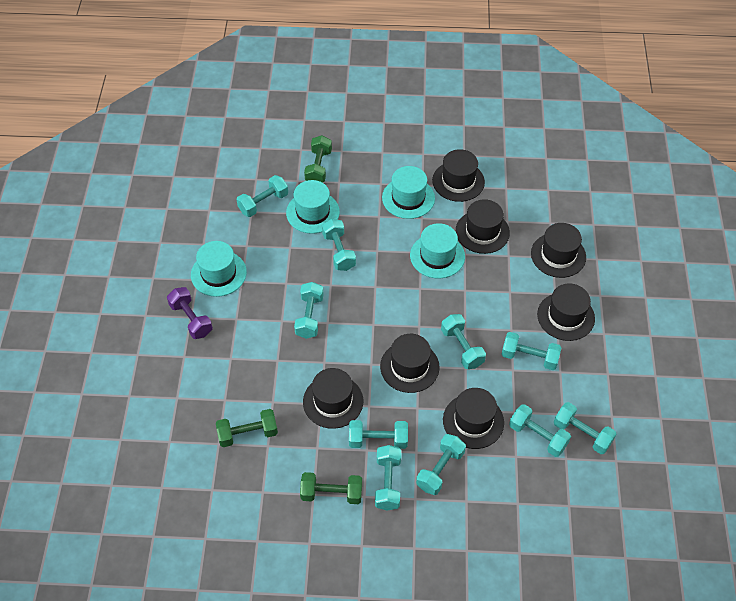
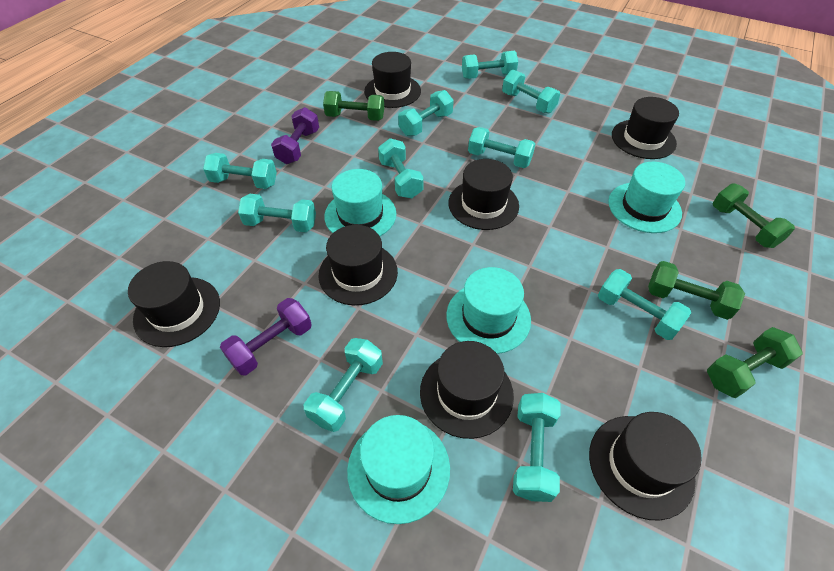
green dumbbell: 3 -> 4
purple dumbbell: 1 -> 2

